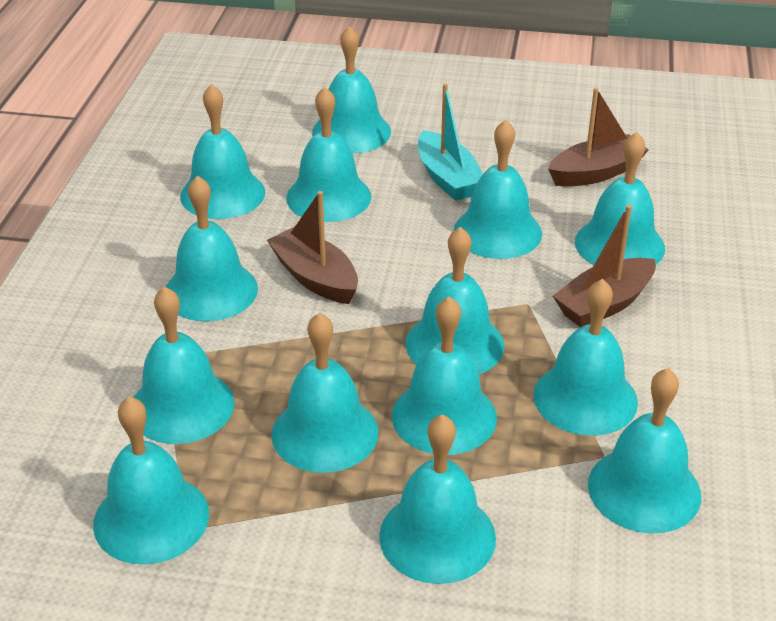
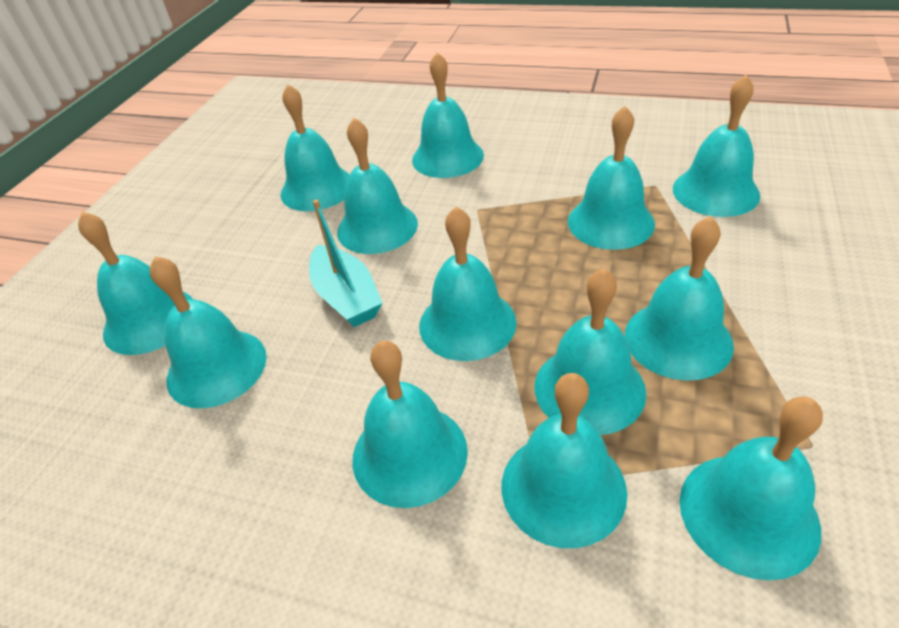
brown boat: 3 -> 0
turquoise bell: 14 -> 13

